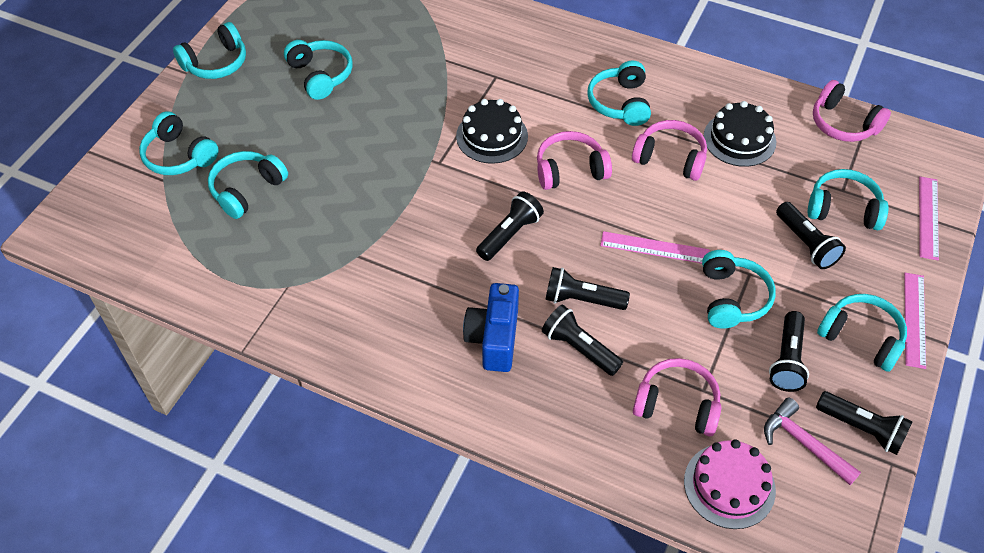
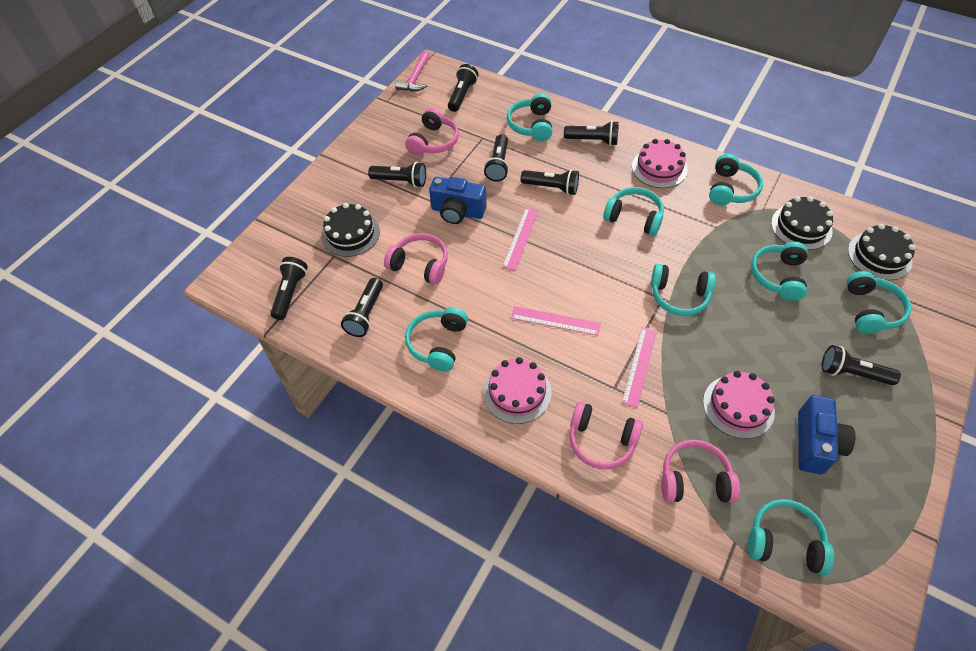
black cake: 2 -> 3
black flashlight: 6 -> 8
blue camera: 1 -> 2
pink cake: 1 -> 3

